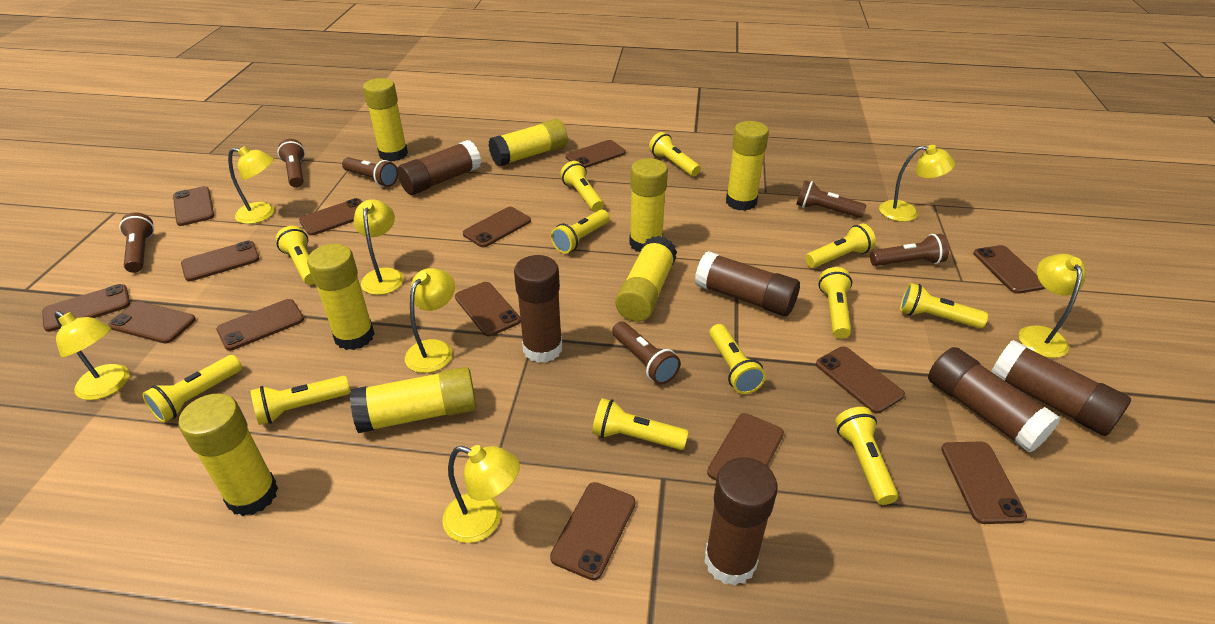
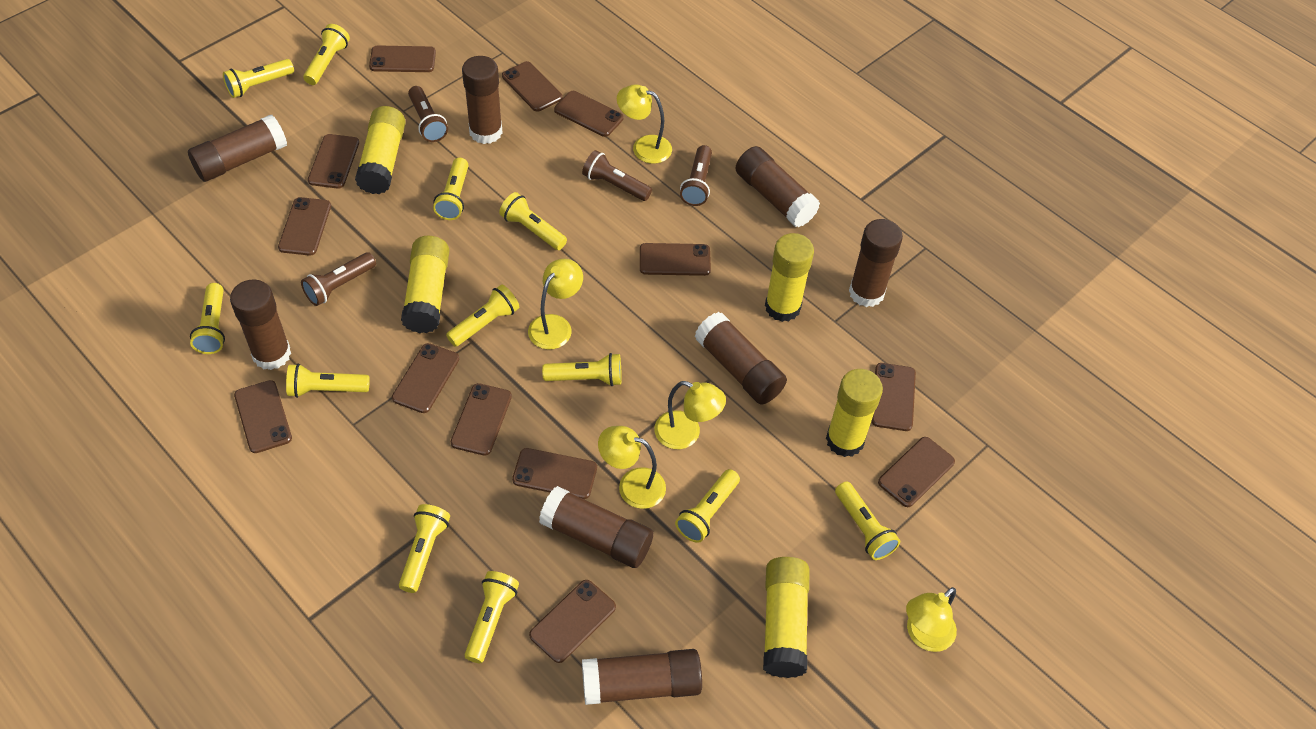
brown flashlight: 6 -> 4
brown glue stick: 6 -> 8
brown phone: 14 -> 13
yellow glue stick: 8 -> 5
yellow lamp: 7 -> 5

